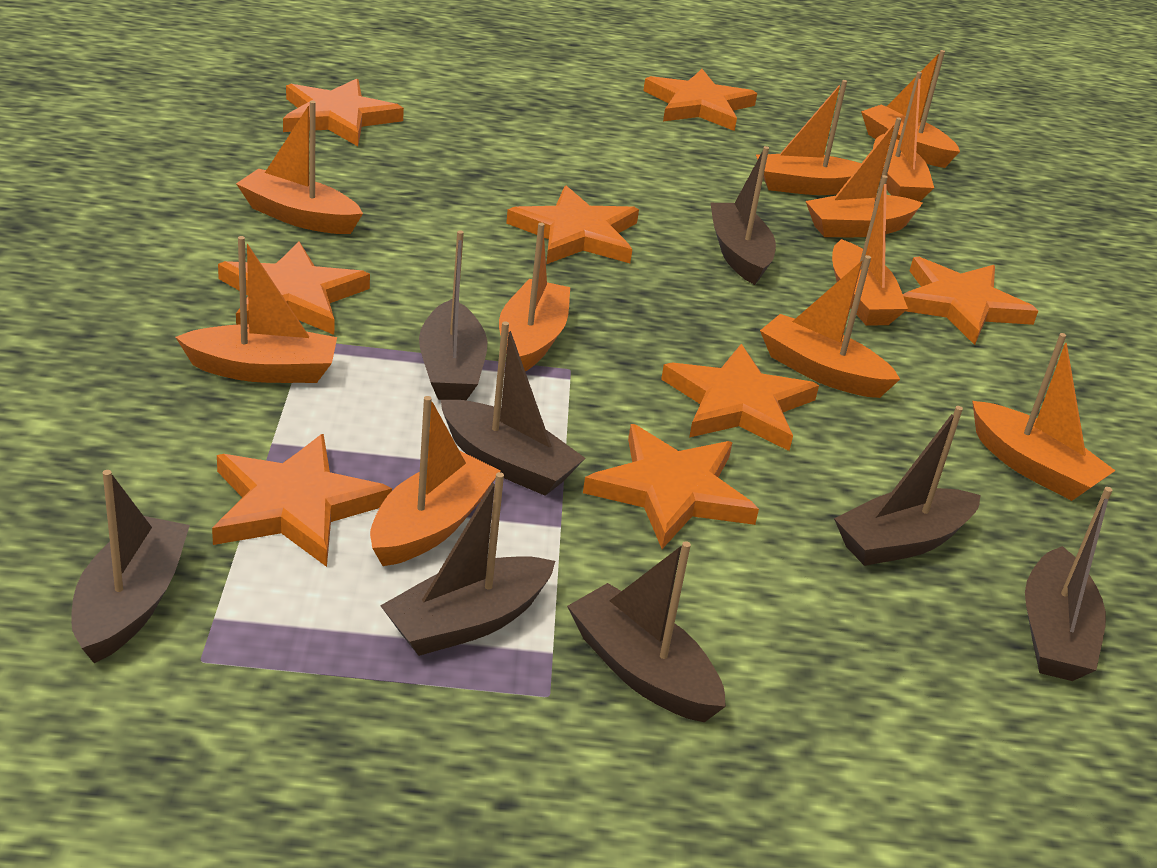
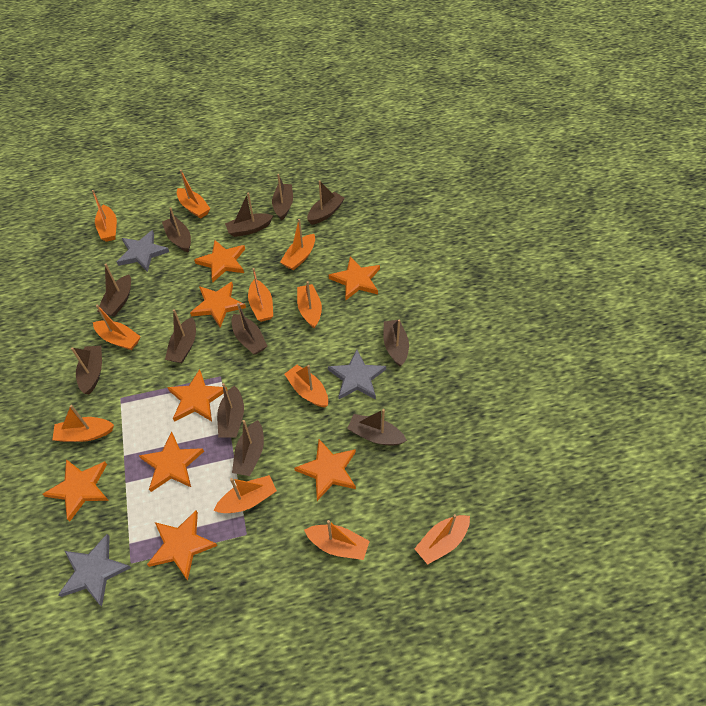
brown boat: 8 -> 12
grey star: 0 -> 3

